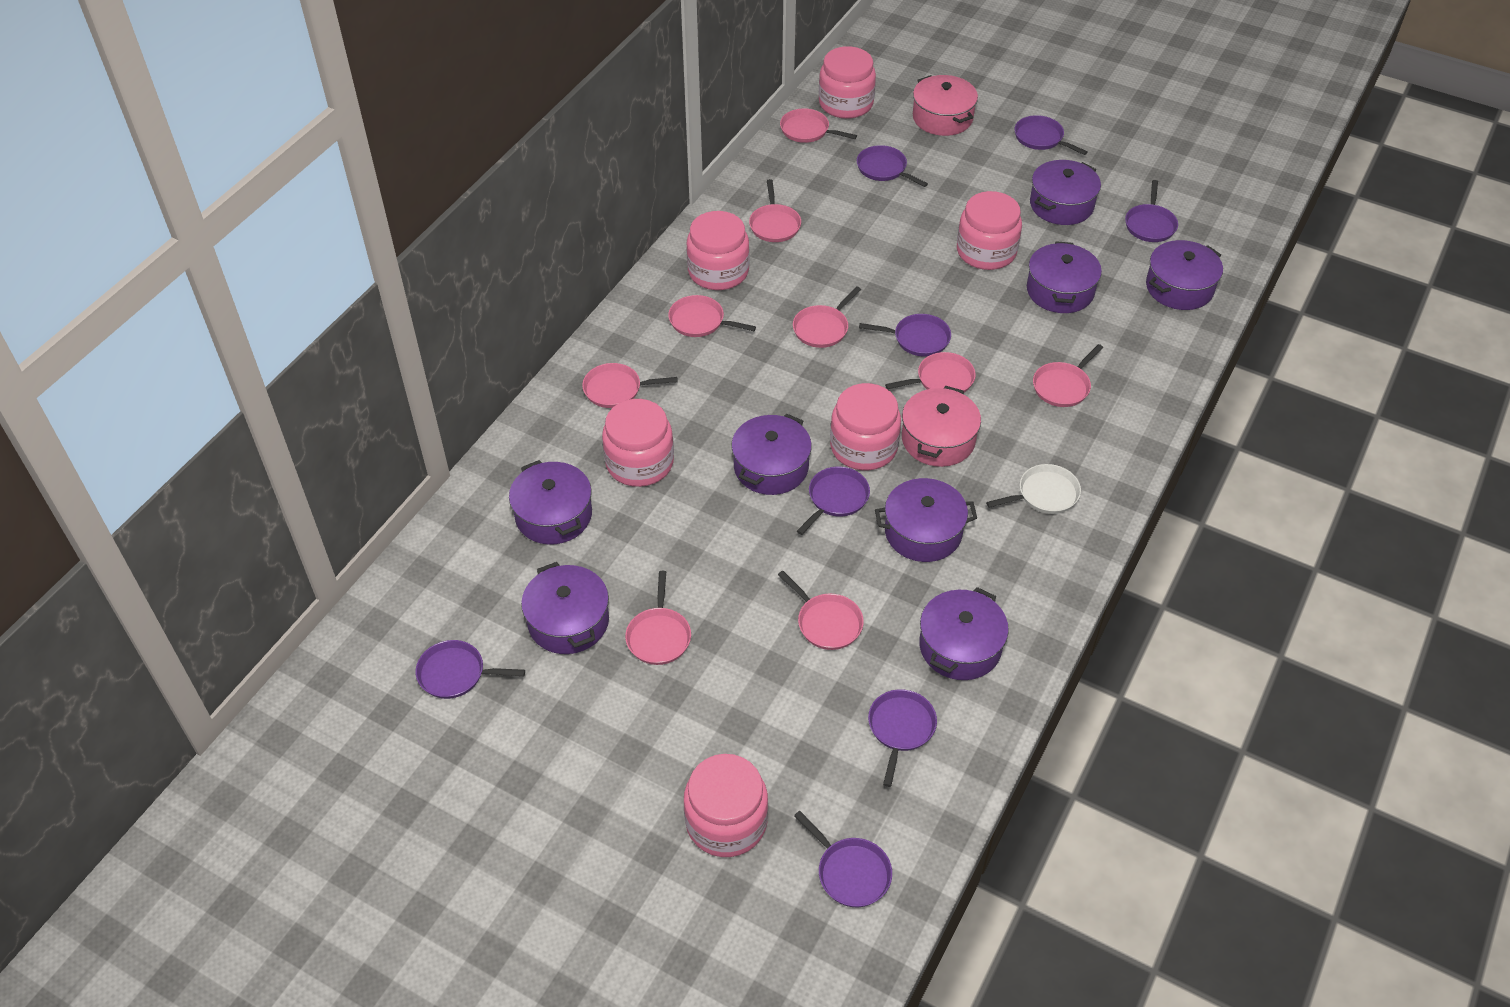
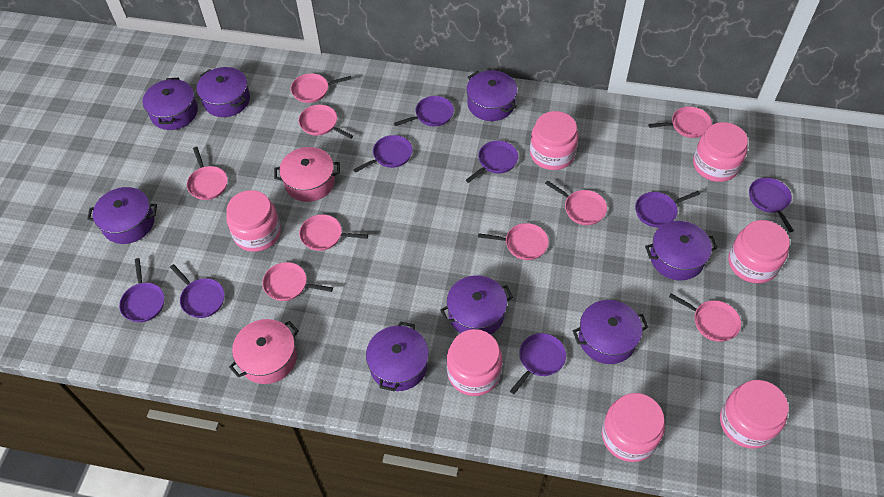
pink jar: 6 -> 7
white pan: 1 -> 0

